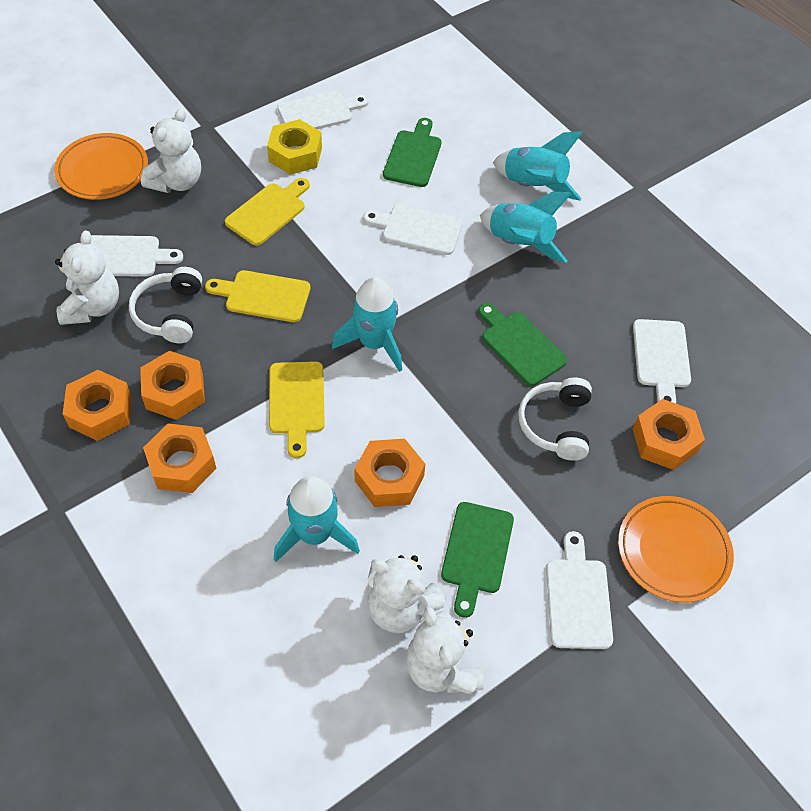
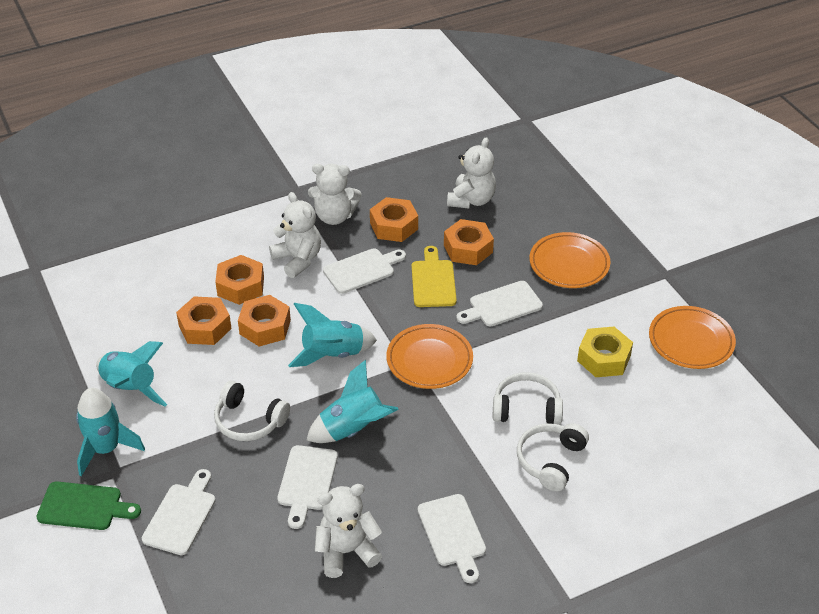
green cutting board: 3 -> 1
orange plate: 2 -> 3
white headphones: 2 -> 3
yellow cutting board: 3 -> 1

